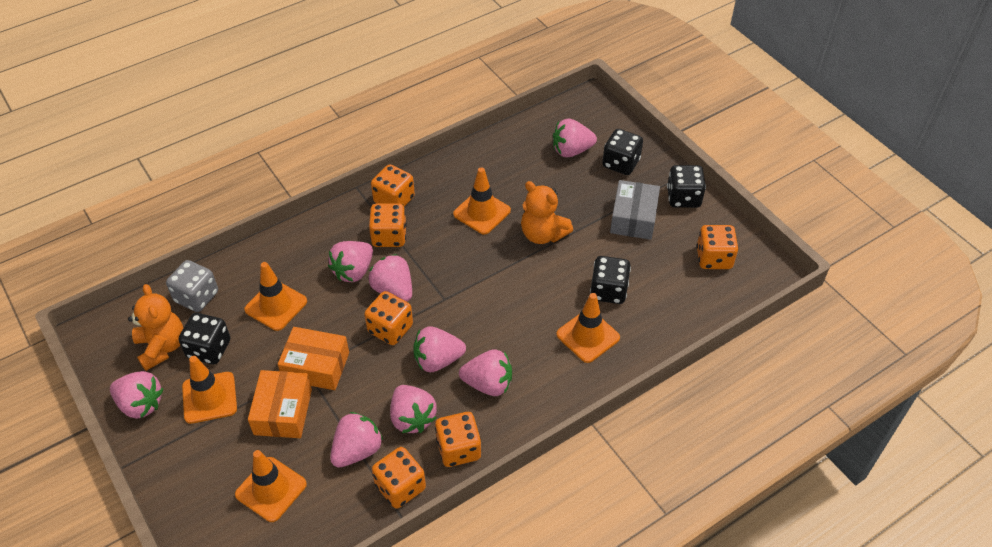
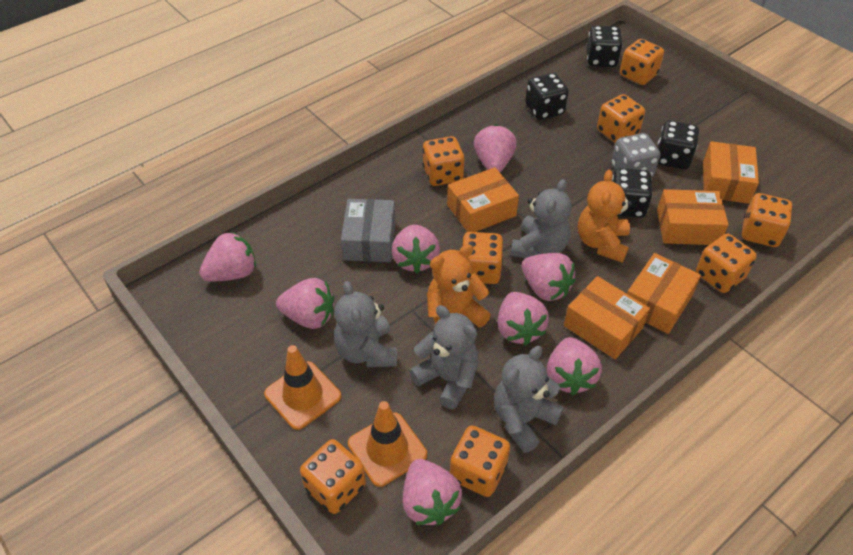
grey teddy bear: 0 -> 4
orange box: 2 -> 5
orange dice: 6 -> 8
orange traffic cone: 5 -> 2

